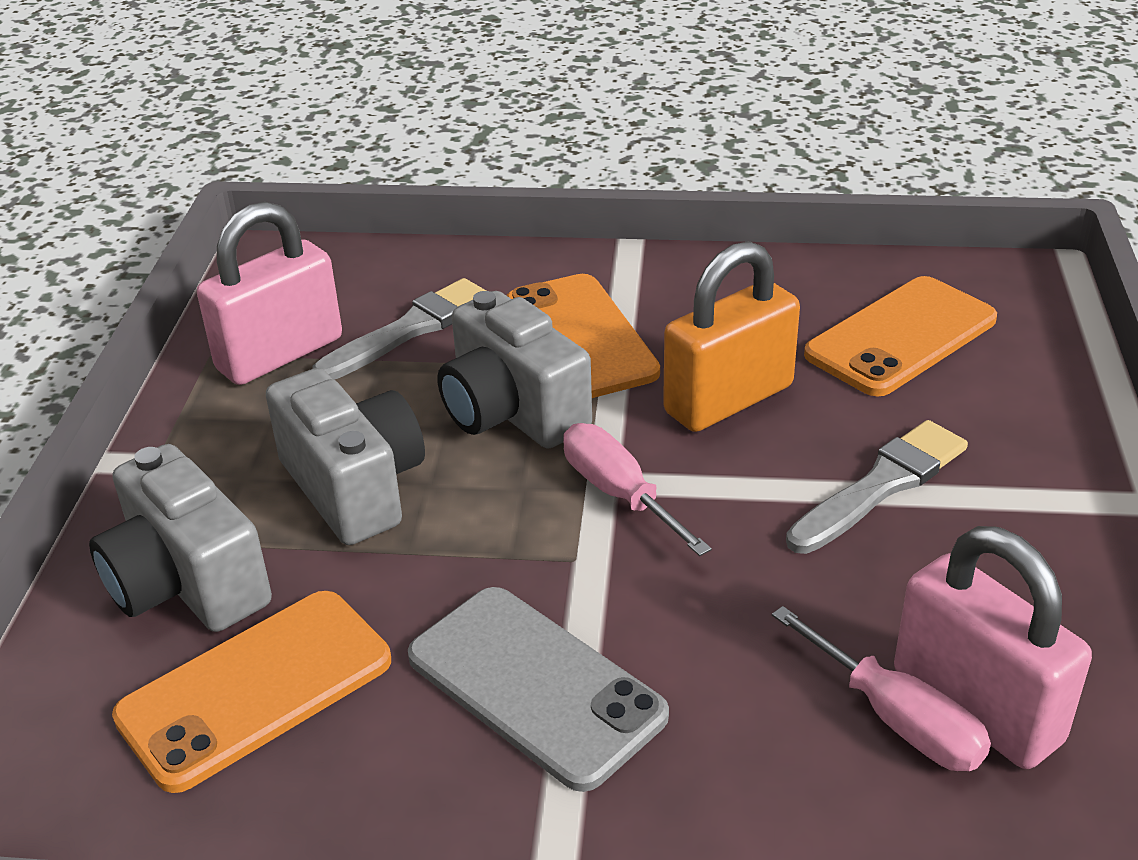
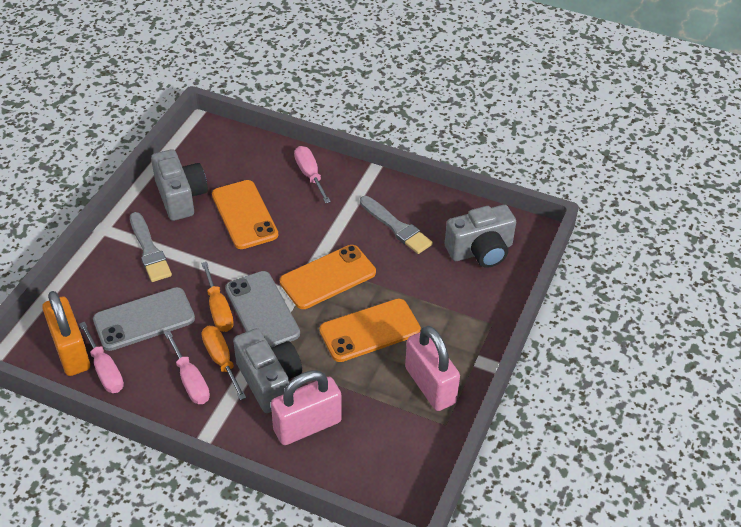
grey phone: 1 -> 2
orange screwdriver: 0 -> 2
pink screwdriver: 2 -> 3

